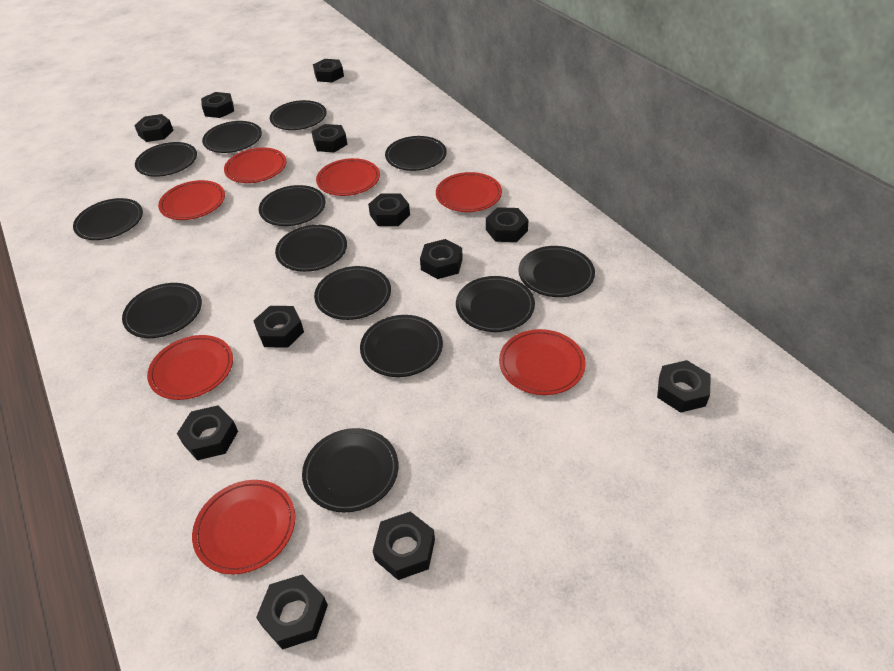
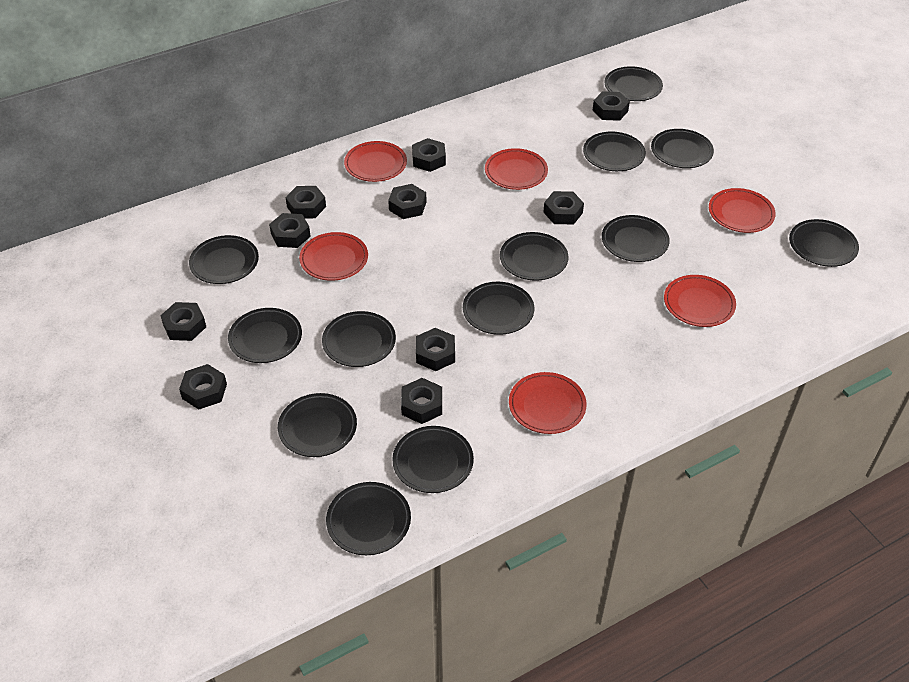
black nut: 12 -> 10
red plate: 7 -> 6

